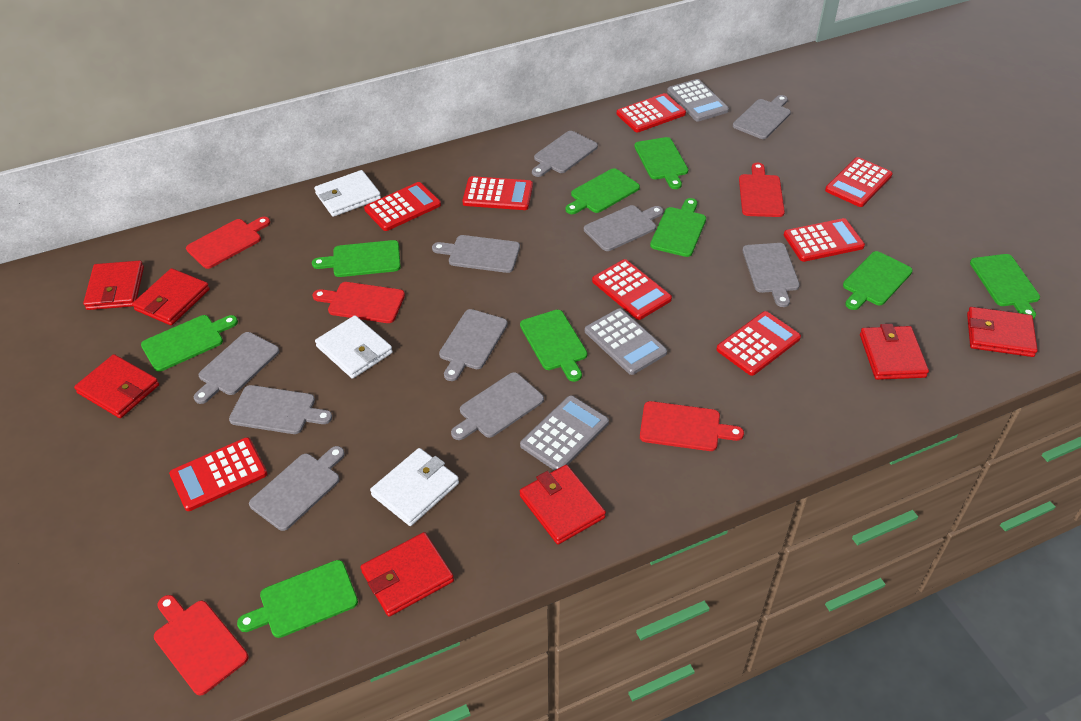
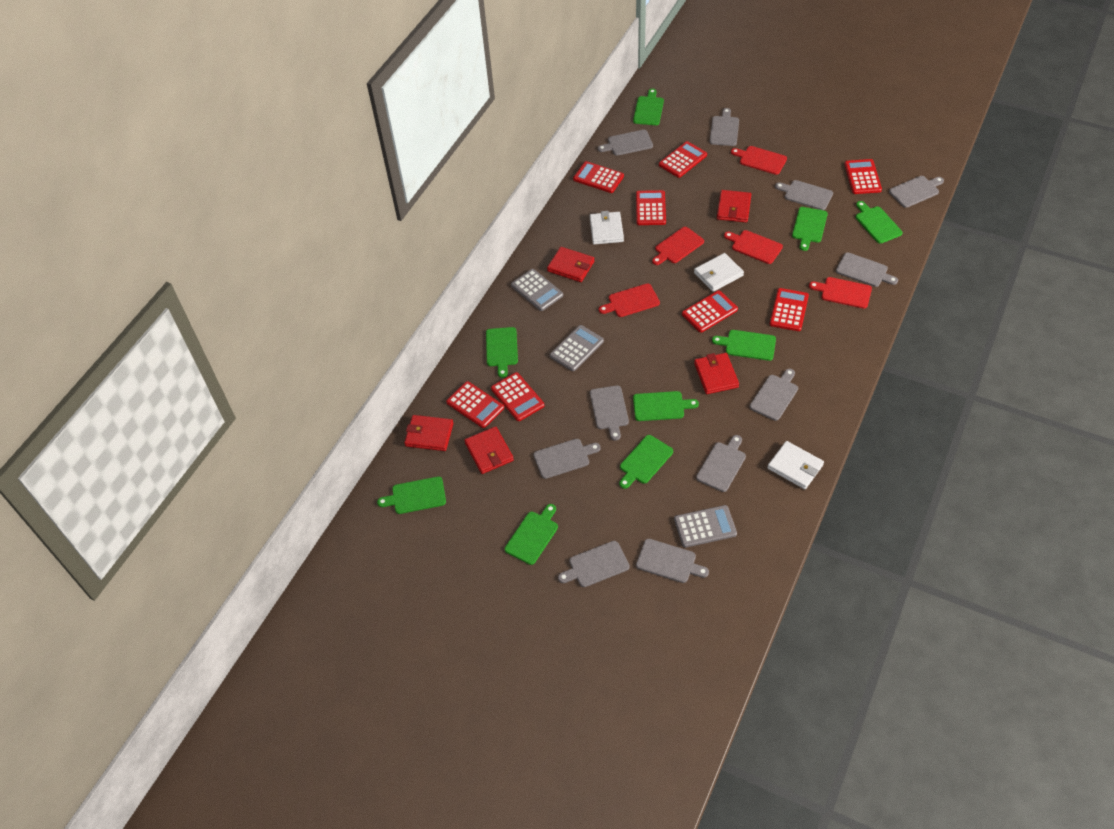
grey cutting board: 10 -> 11
red wallet: 7 -> 5

